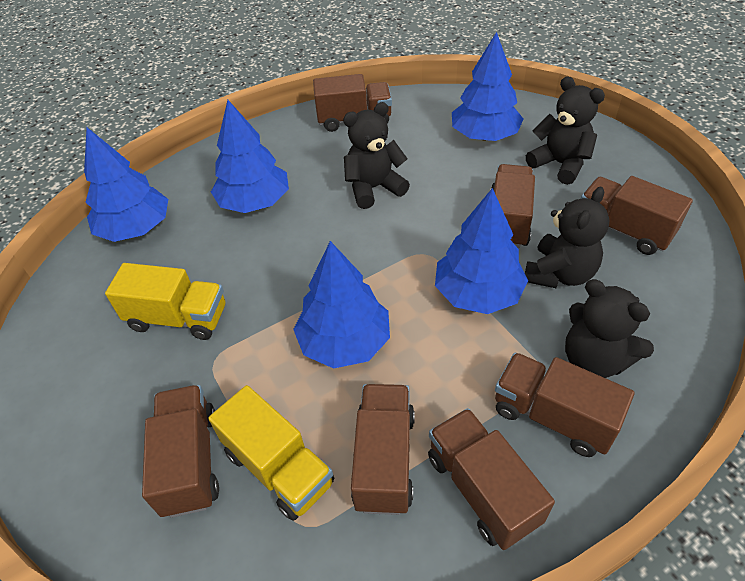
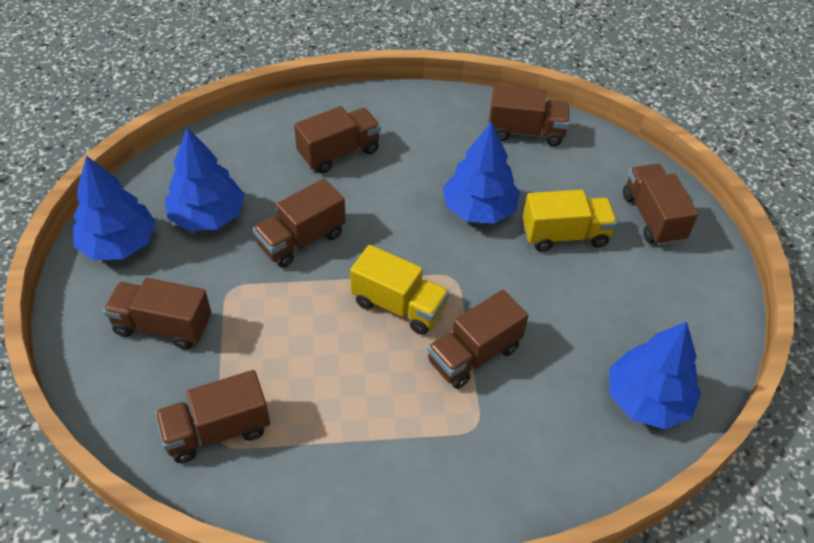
black teddy bear: 4 -> 0
blue tree: 5 -> 4

